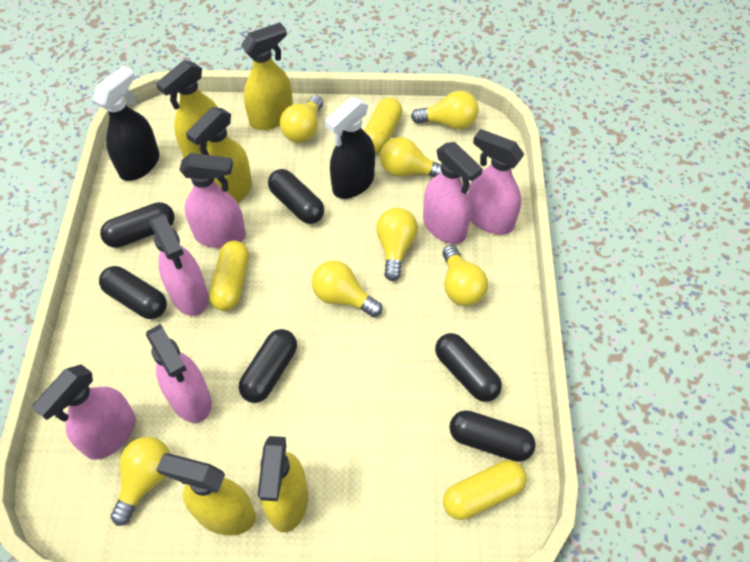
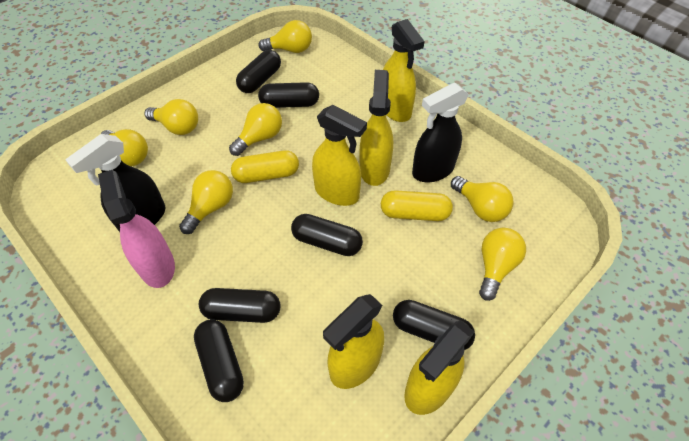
pink spray bottle: 6 -> 1
yellow capsule: 3 -> 2

